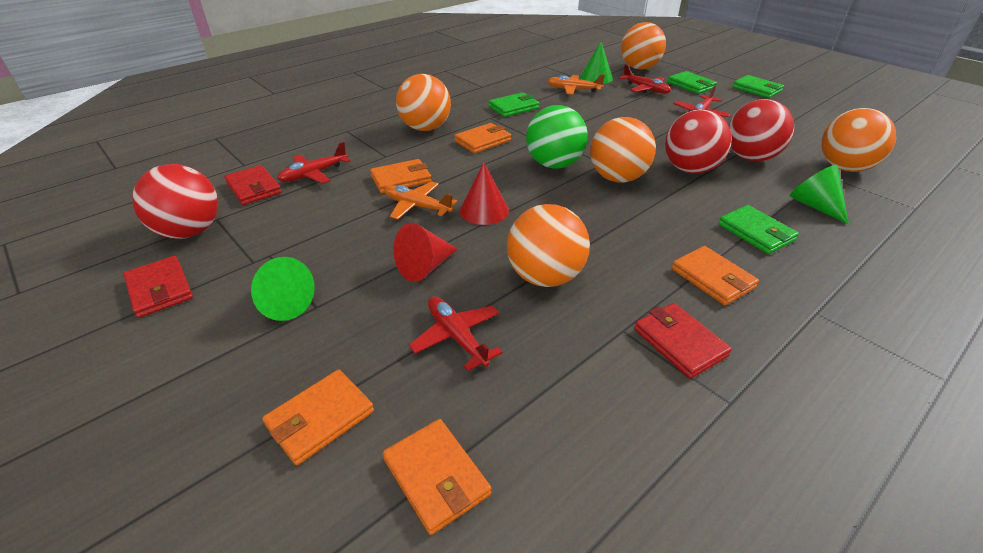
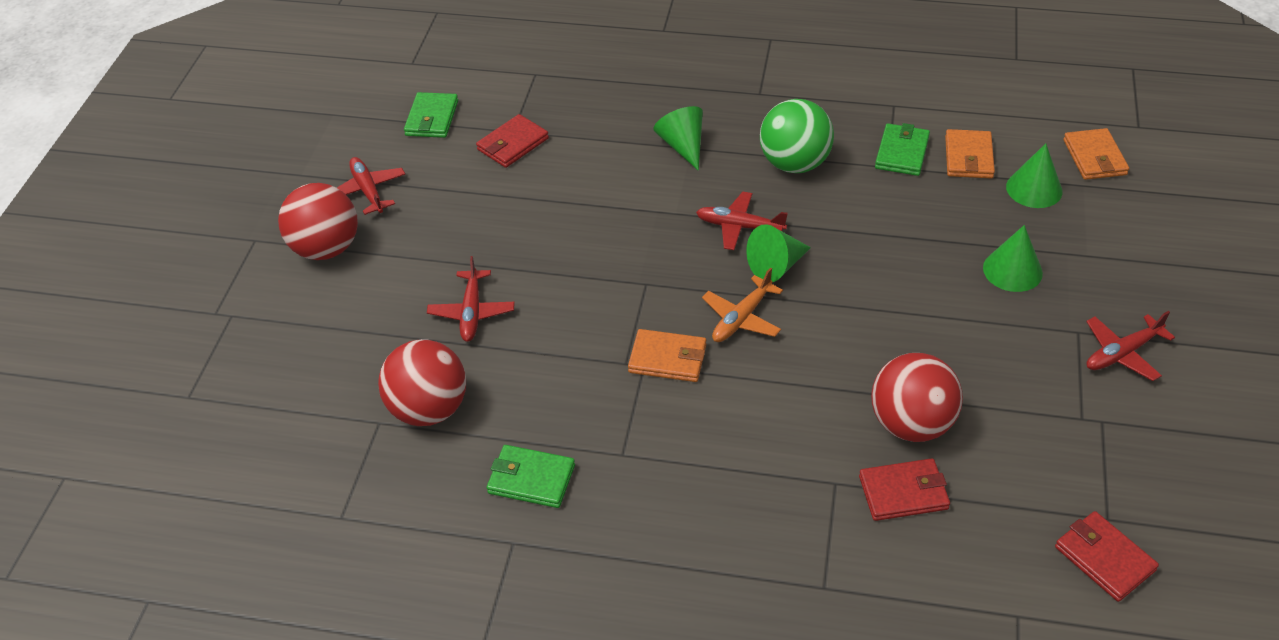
green cone: 3 -> 4
green wallet: 4 -> 3
orange ball: 5 -> 0
orange plane: 2 -> 1
orange wallet: 5 -> 3
red cone: 2 -> 0

